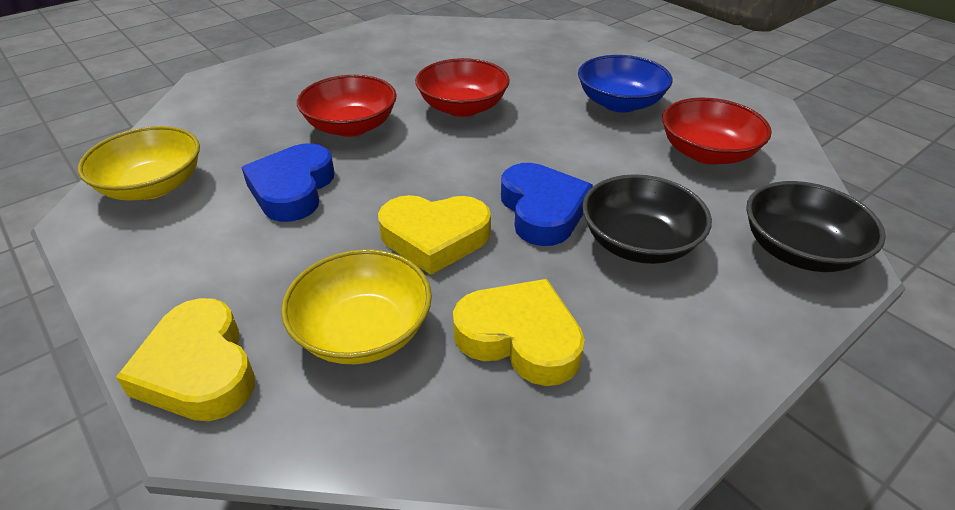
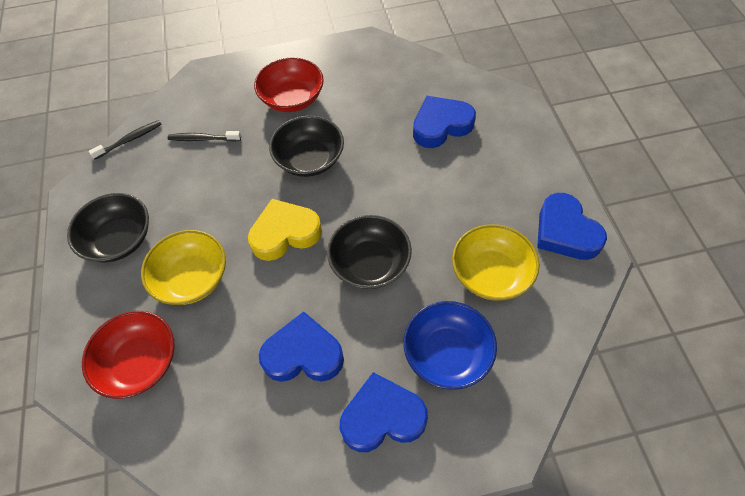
black bowl: 2 -> 3
black toothbrush: 0 -> 2
blue heart: 2 -> 4
red bowl: 3 -> 2
yellow heart: 3 -> 1

